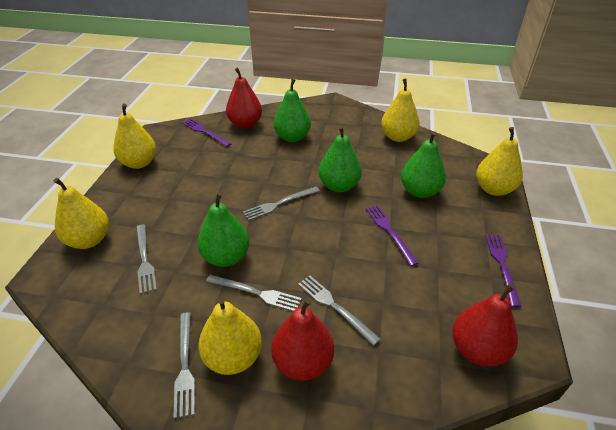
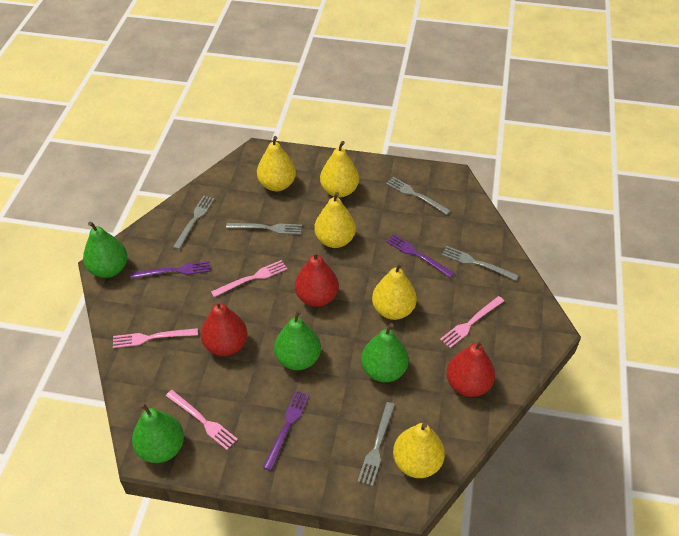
pink fork: 0 -> 4

